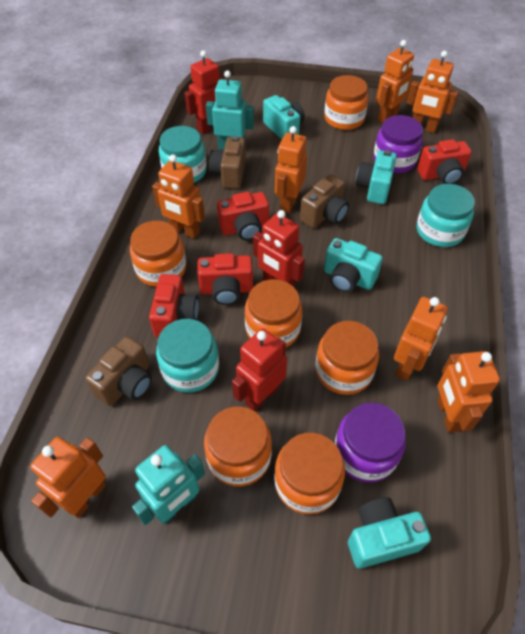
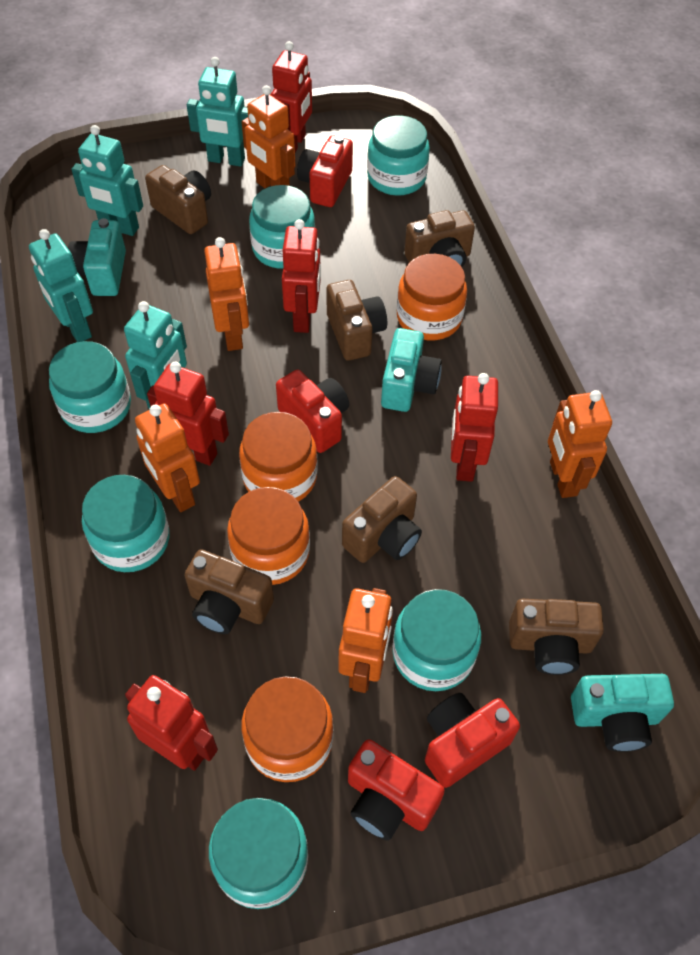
brown camera: 3 -> 6
orange jar: 6 -> 4
orange robot: 7 -> 5
purple jar: 2 -> 0
red robot: 3 -> 5
turquoise camera: 4 -> 3
turquoise jar: 3 -> 6
turquoise robot: 2 -> 4

